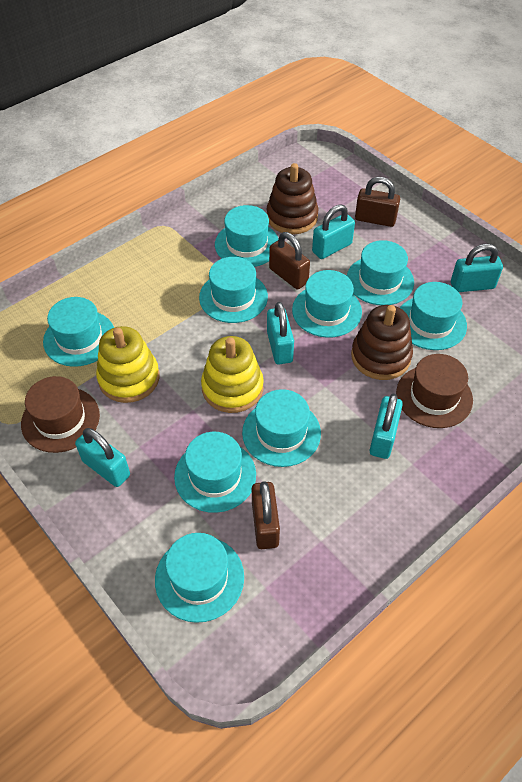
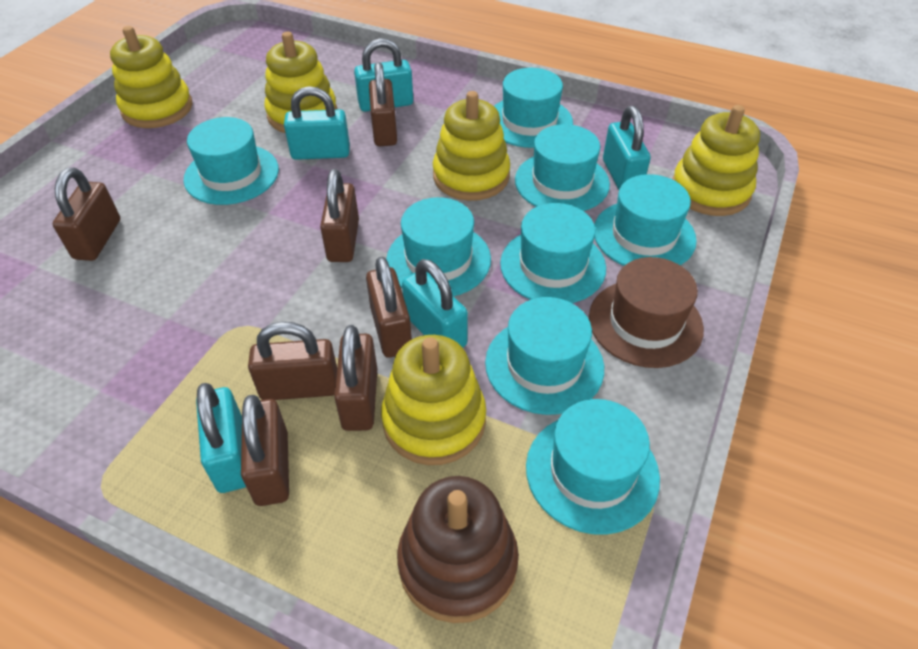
brown hat: 2 -> 1
brown padlock: 3 -> 7
brown stacking toy: 2 -> 1
turquoise hat: 9 -> 8
yellow stacking toy: 2 -> 5

